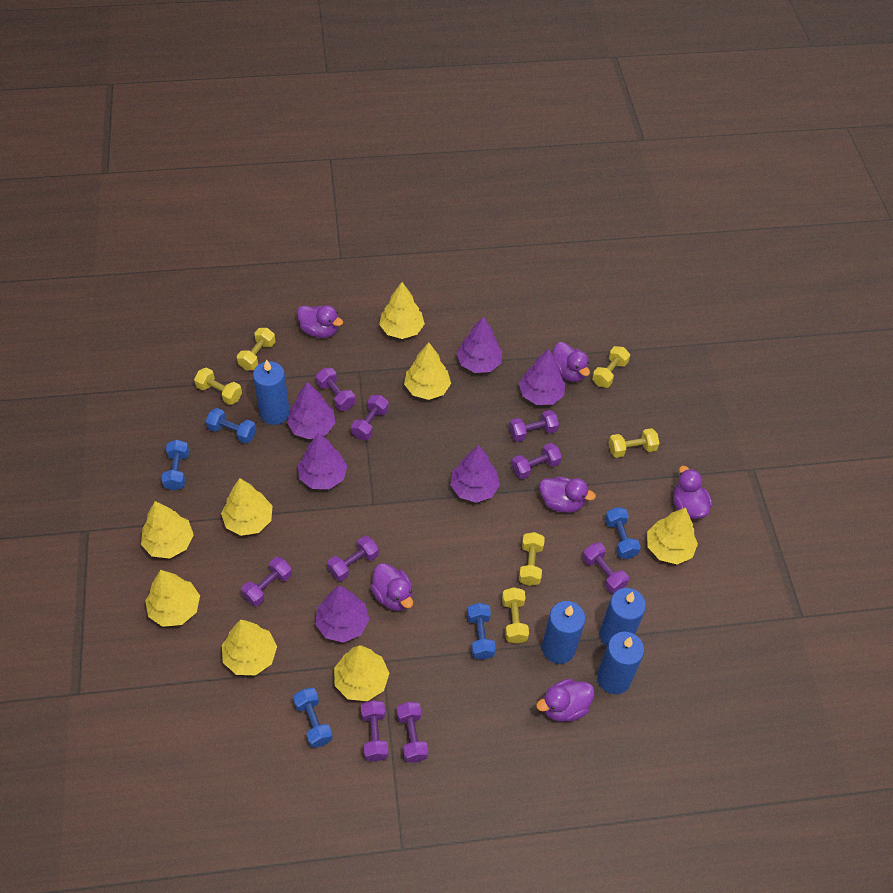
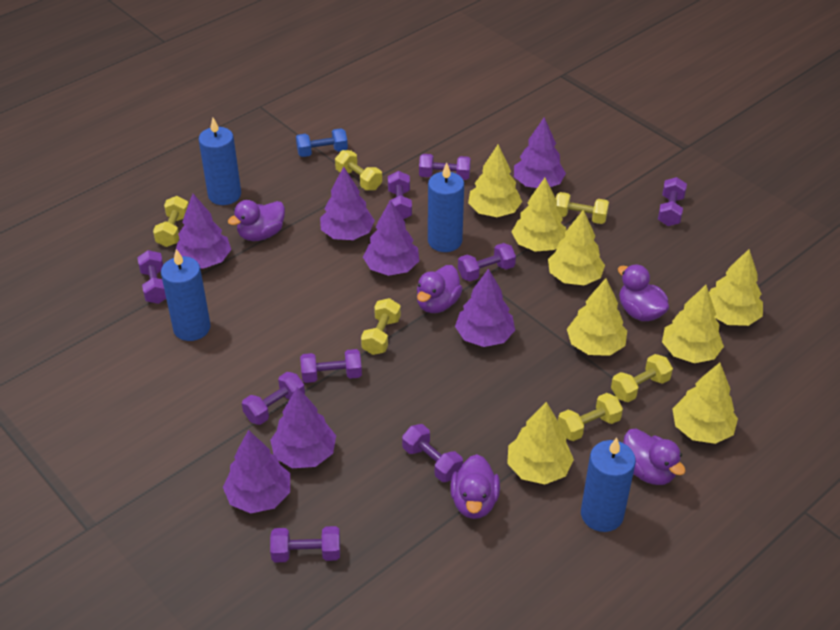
blue dumbbell: 5 -> 1
purple duck: 6 -> 5
purple tree: 6 -> 7

